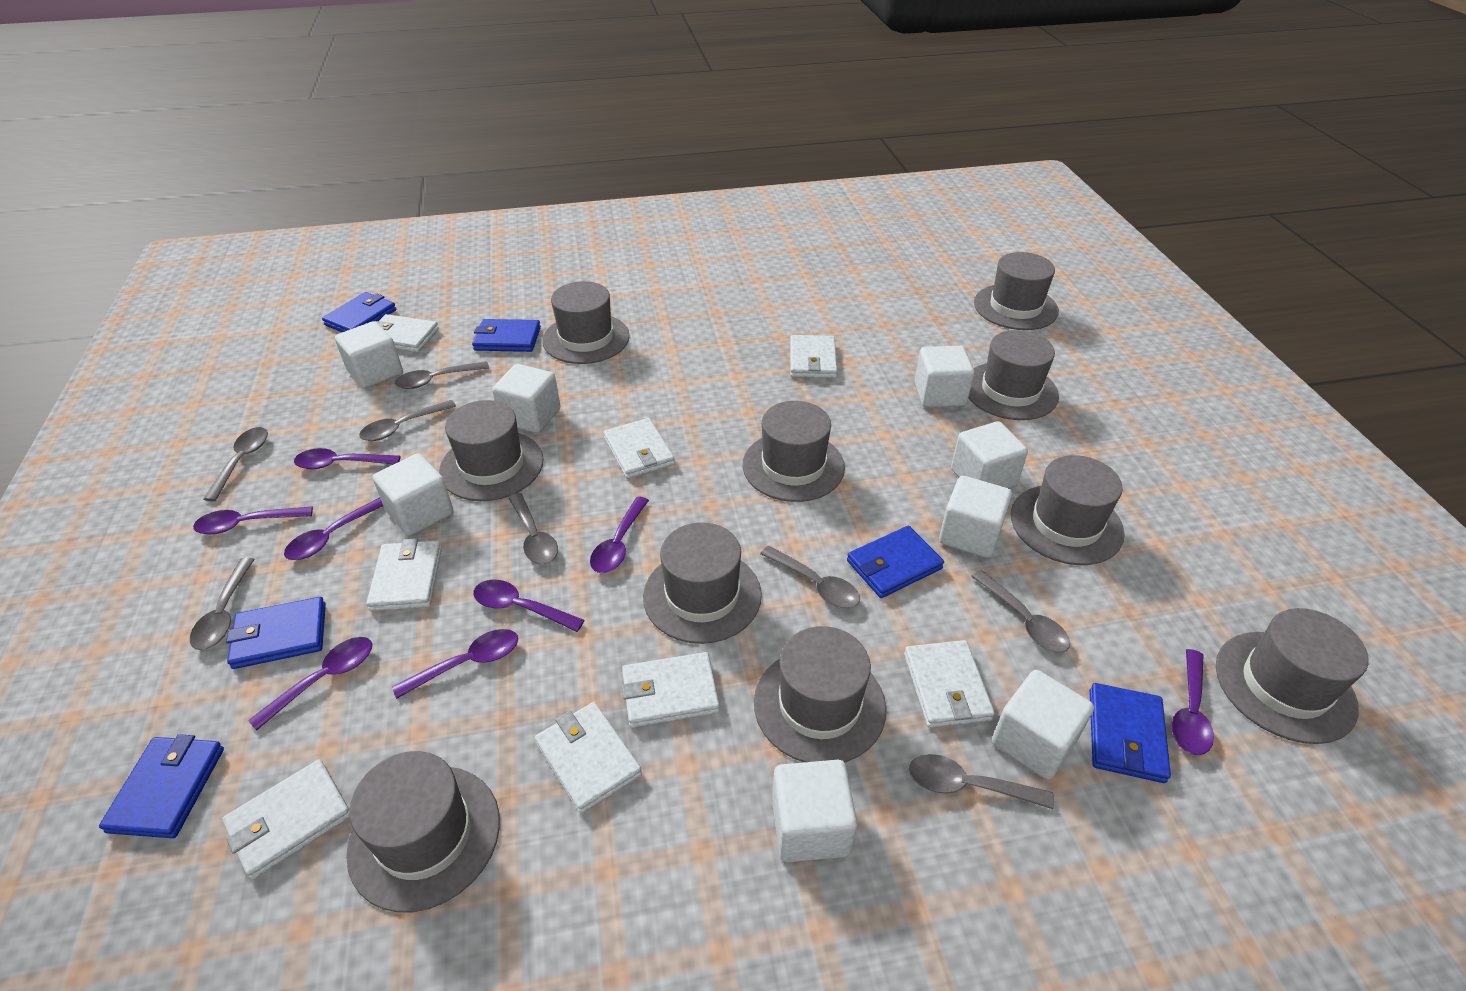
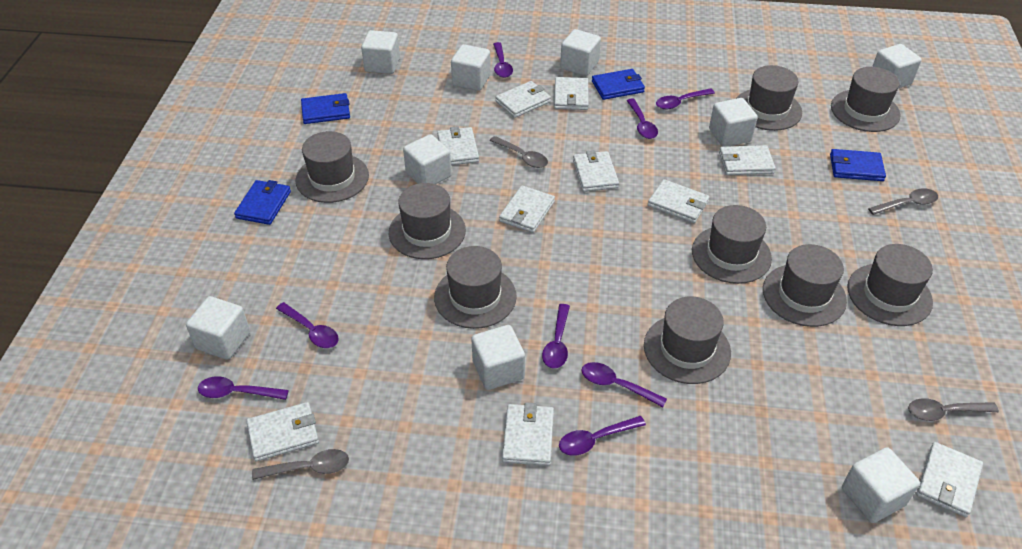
blue wallet: 6 -> 4
grey hat: 10 -> 9
grey spoon: 8 -> 4
white cube: 8 -> 9
white wallet: 8 -> 10

